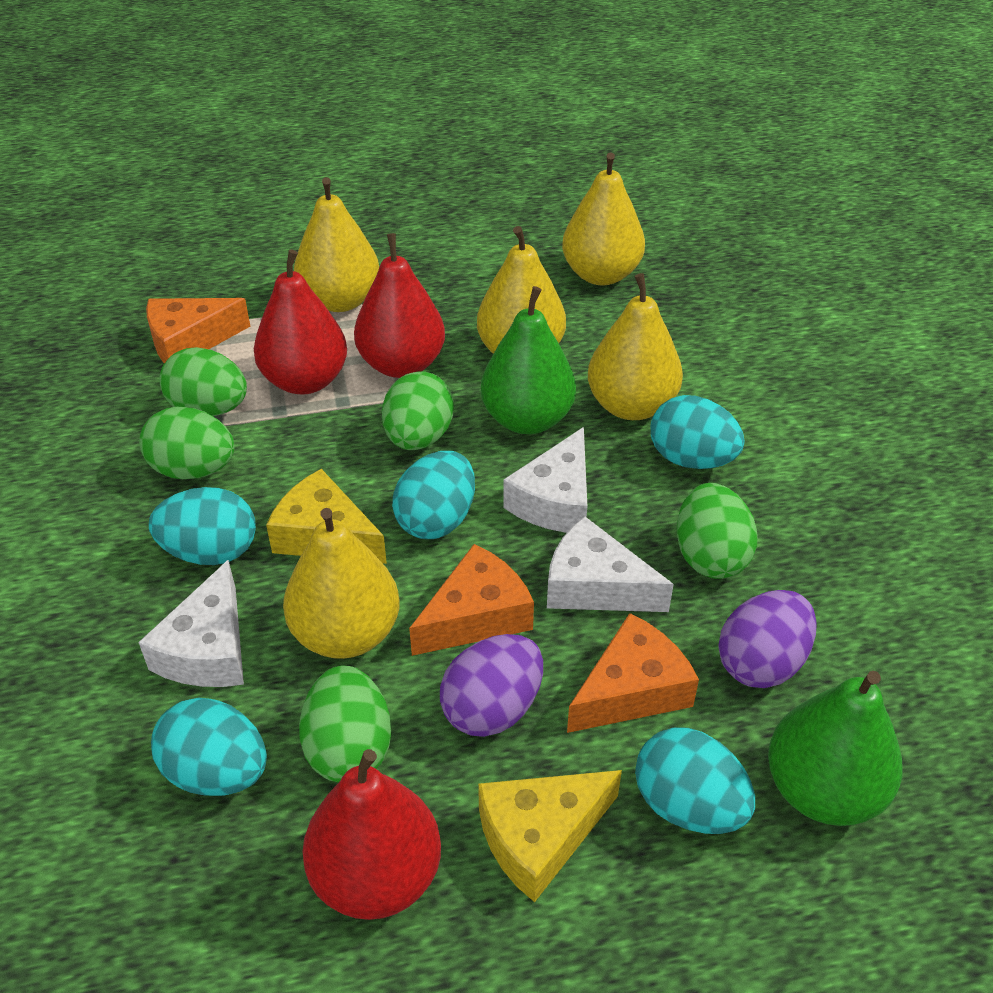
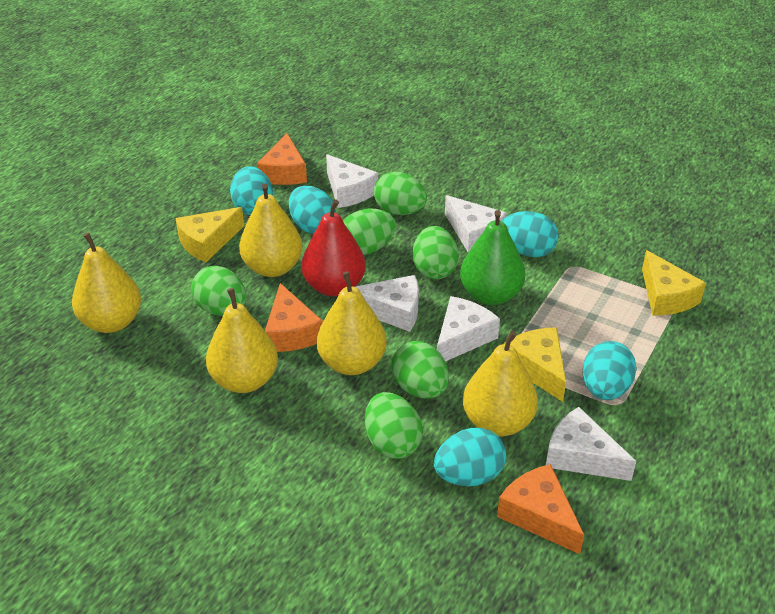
green egg: 5 -> 6
green pear: 2 -> 1
purple egg: 2 -> 0
red pear: 3 -> 1
white cheese: 3 -> 5
yellow cheese: 2 -> 3

